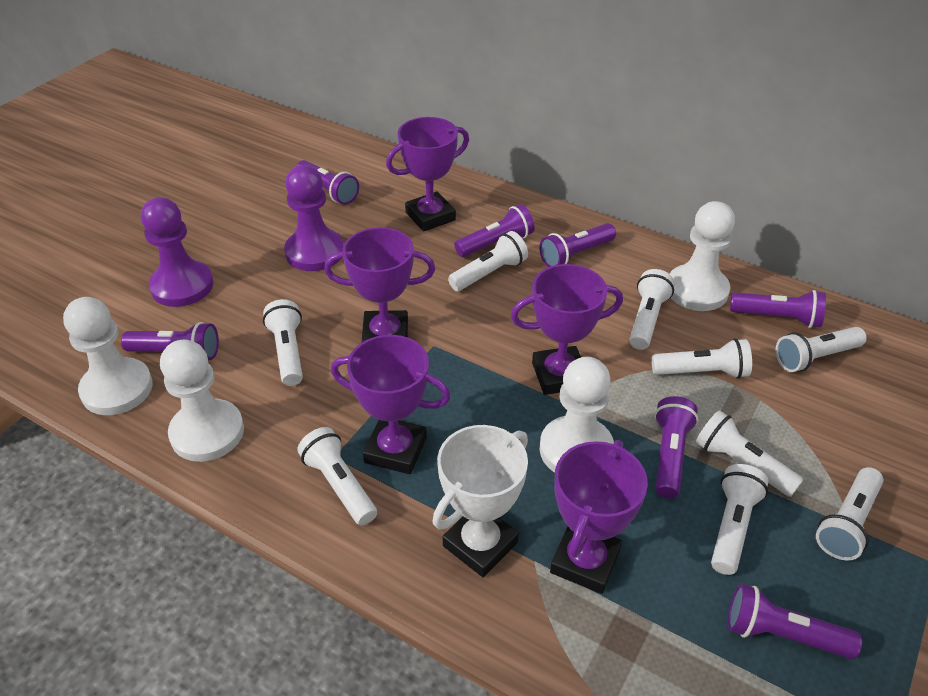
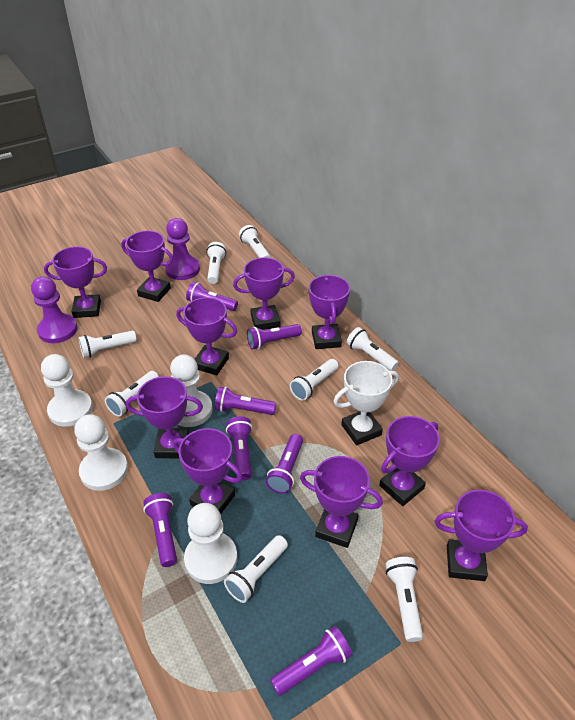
purple trophy: 5 -> 10
white flashlight: 9 -> 8

